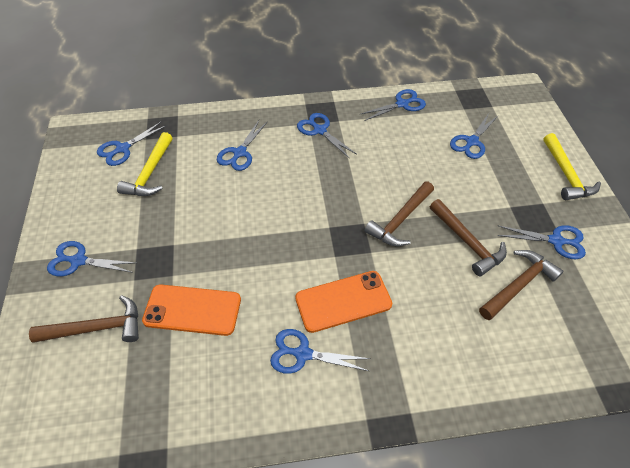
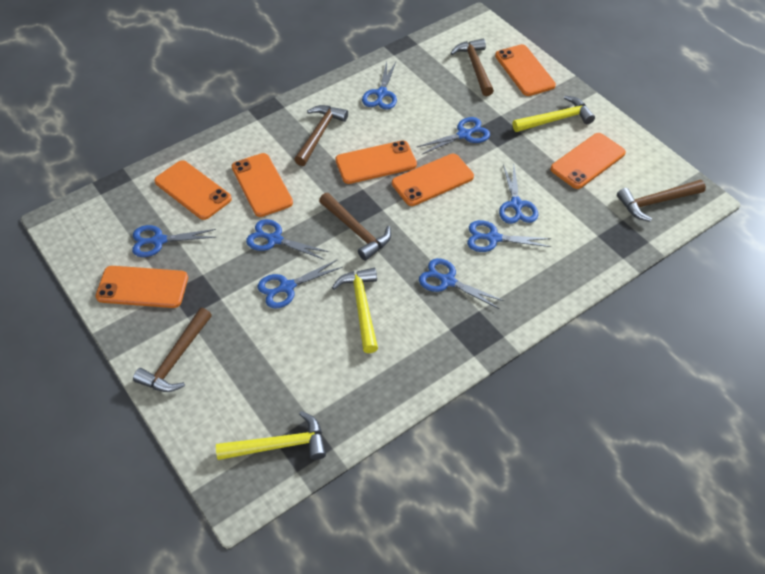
brown hammer: 4 -> 5
orange phone: 2 -> 7
yellow hammer: 2 -> 3

